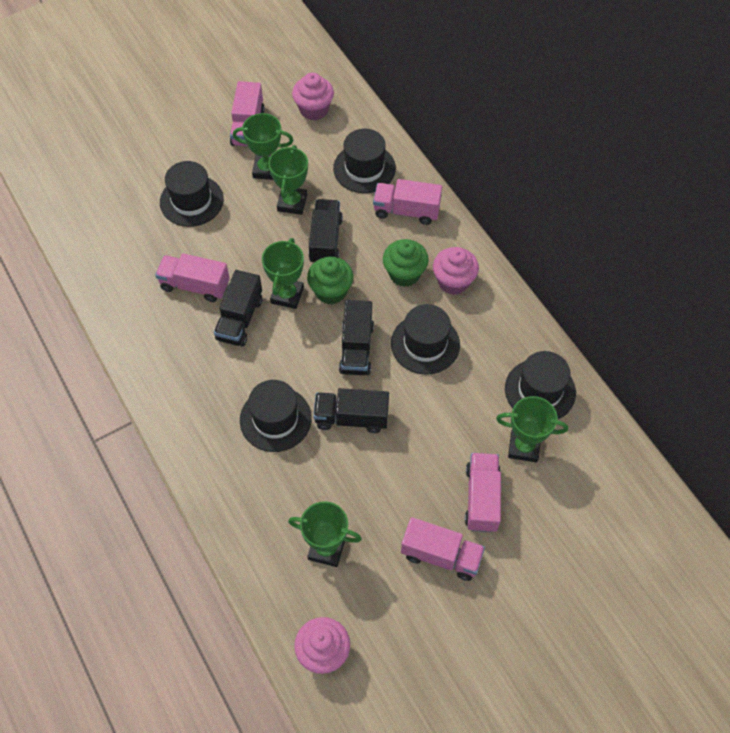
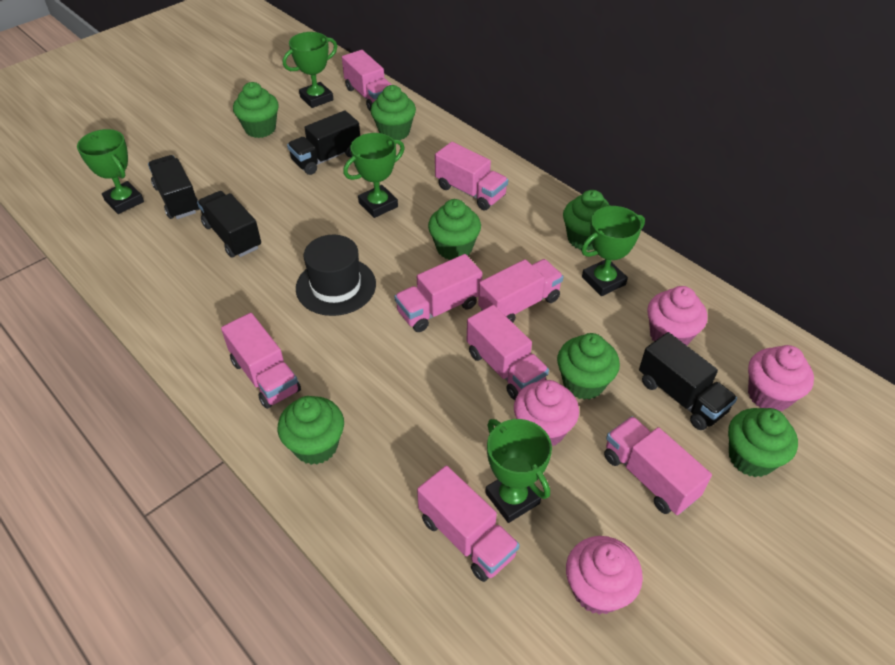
black hat: 5 -> 1
green cupcake: 2 -> 7
pink cupcake: 3 -> 4
pink truck: 5 -> 8

